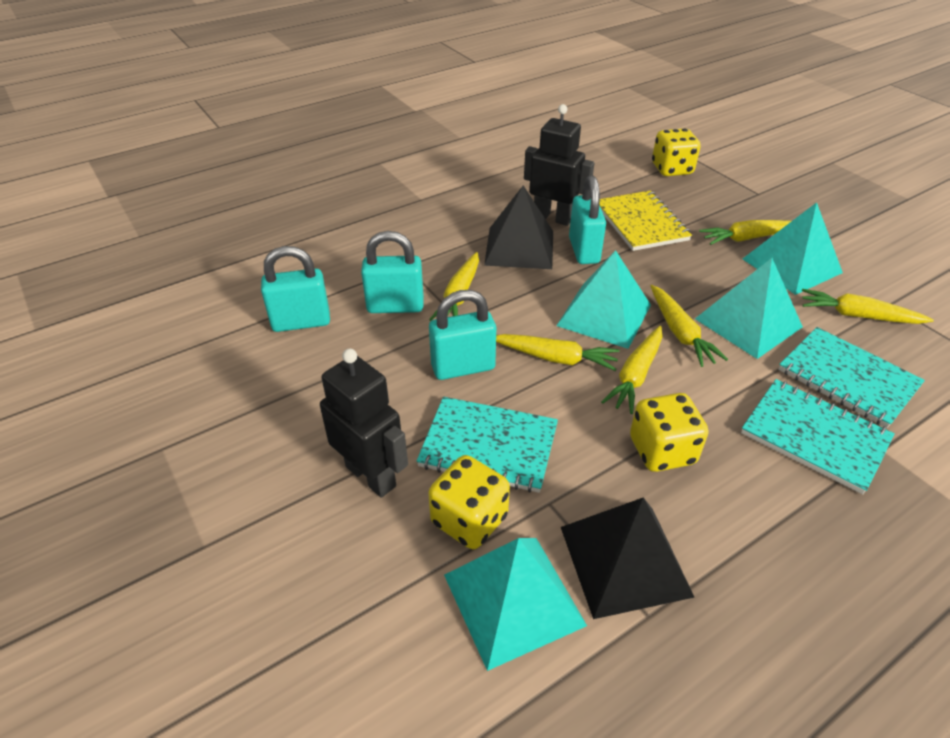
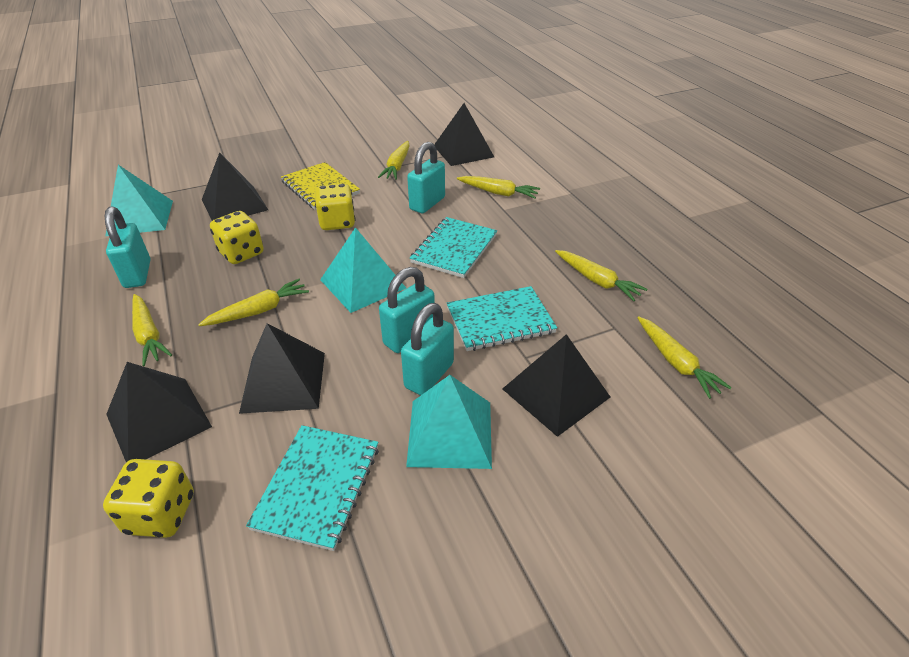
black pyramid: 2 -> 5
black robot: 2 -> 0
turquoise pyramid: 4 -> 3

